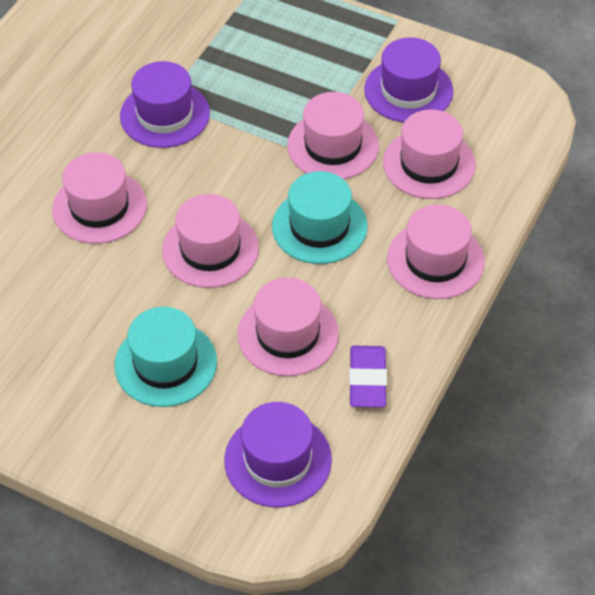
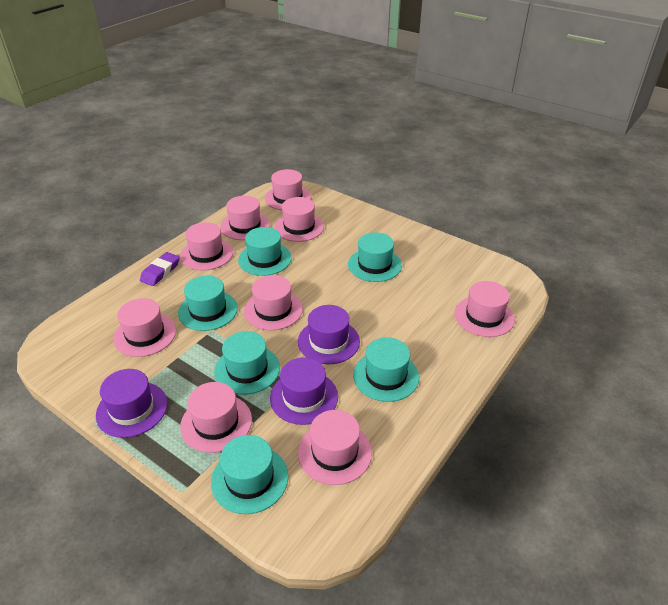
pink hat: 6 -> 9
turquoise hat: 2 -> 6

